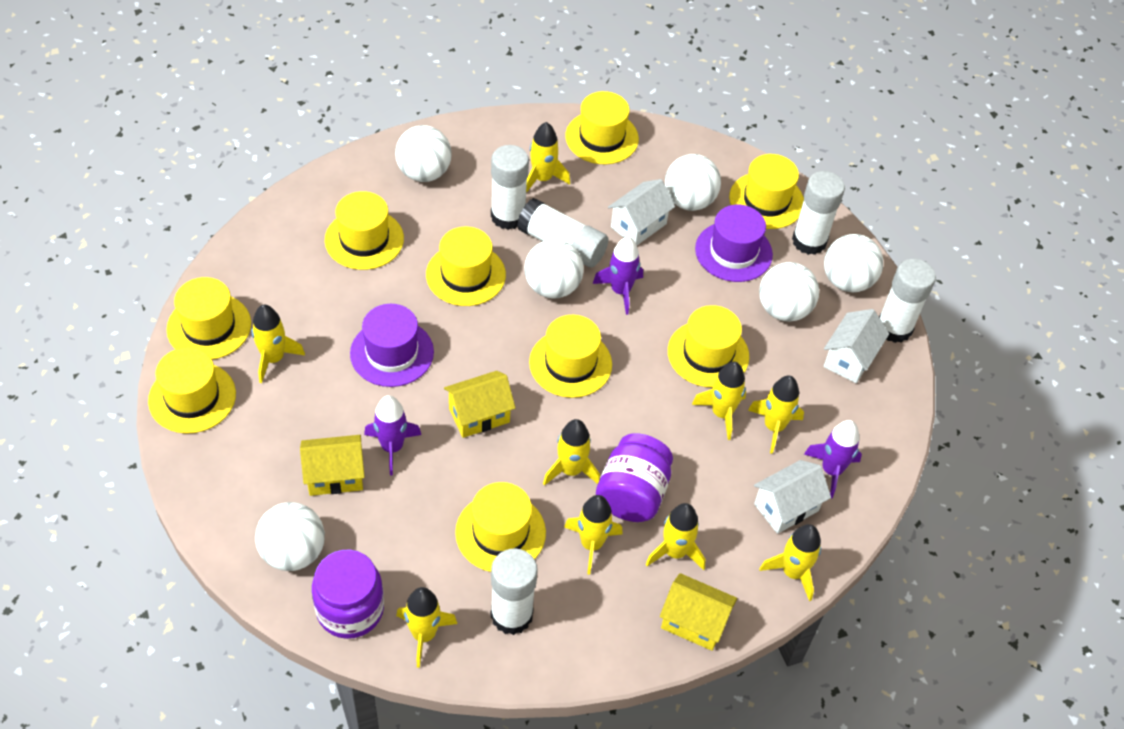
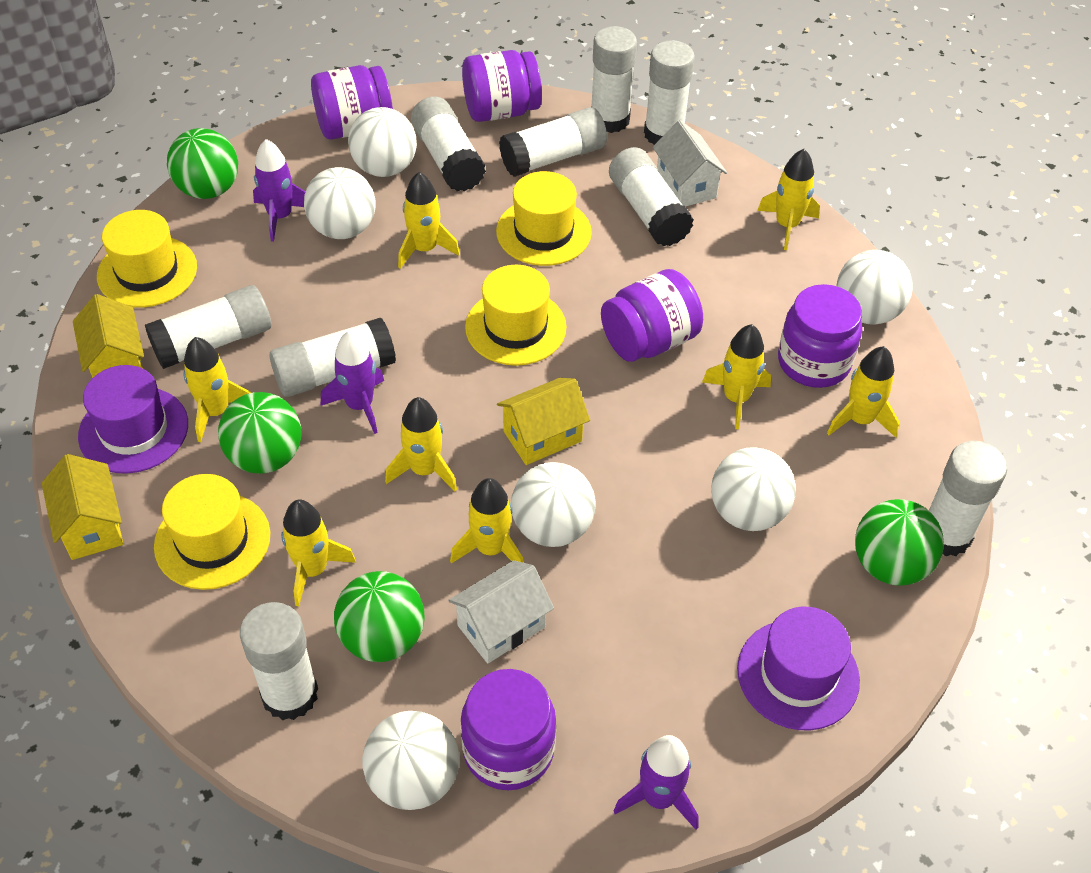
green ball: 0 -> 4
purple jar: 2 -> 5
white glue stick: 5 -> 9
white house: 3 -> 2
yellow hat: 9 -> 4
yellow rocket: 9 -> 8

